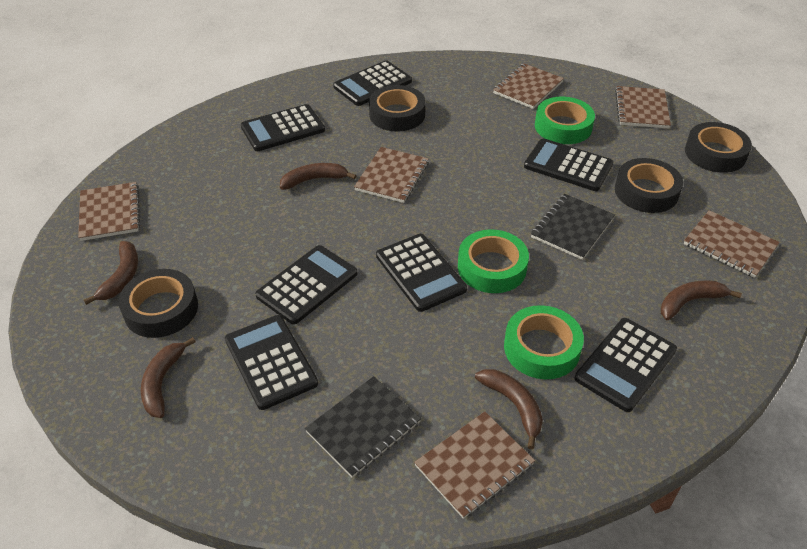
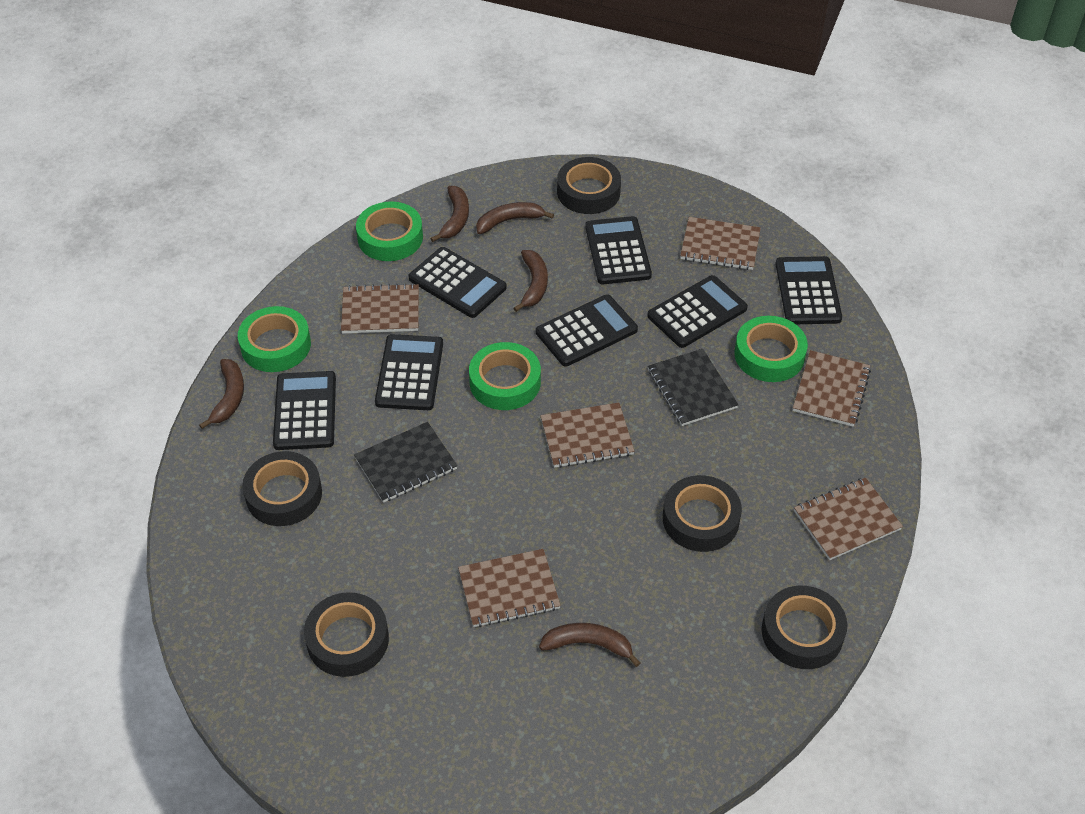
black tape: 4 -> 5
green tape: 3 -> 4

